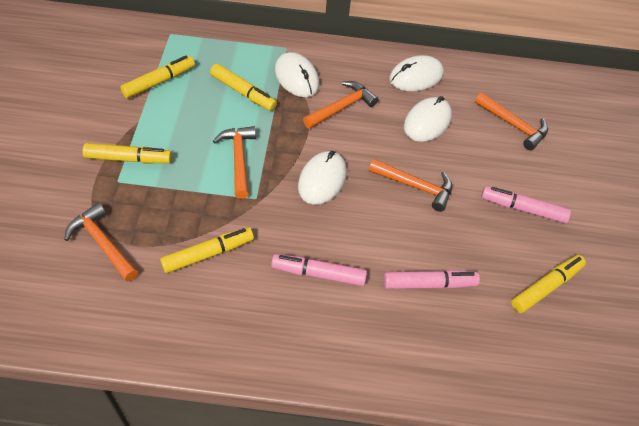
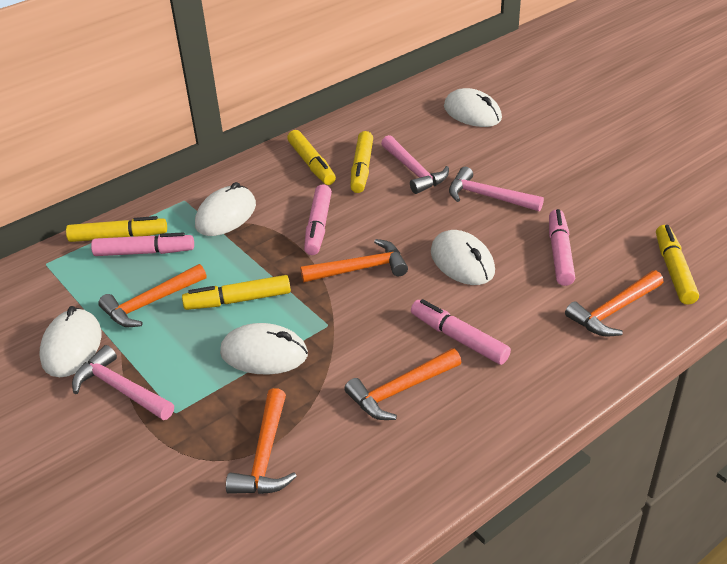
pink hammer: 0 -> 3
pink marker: 3 -> 4
white mouse: 4 -> 5

